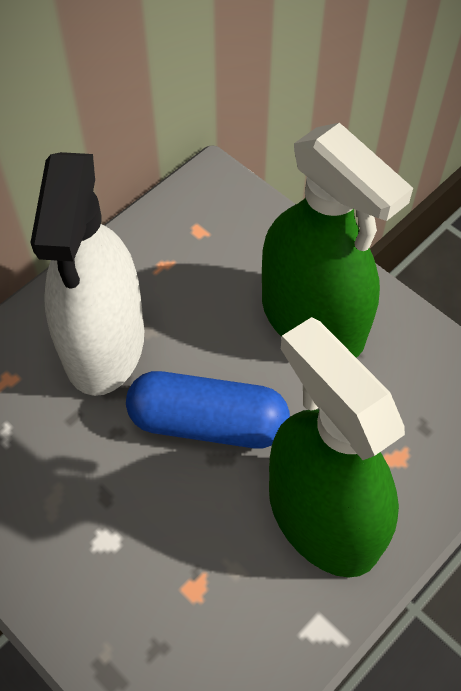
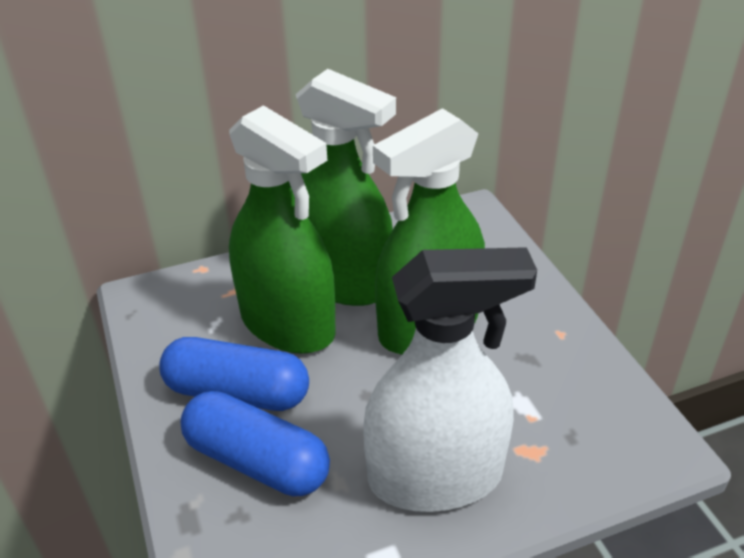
blue capsule: 1 -> 2
green spray bottle: 2 -> 3

